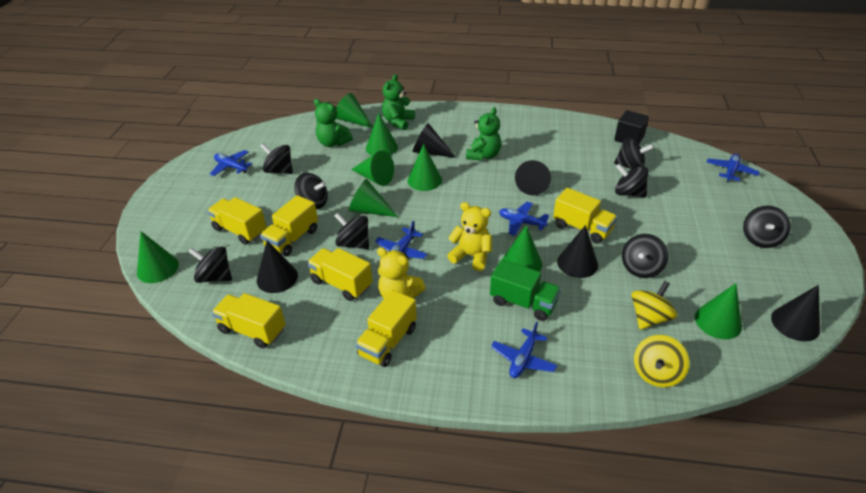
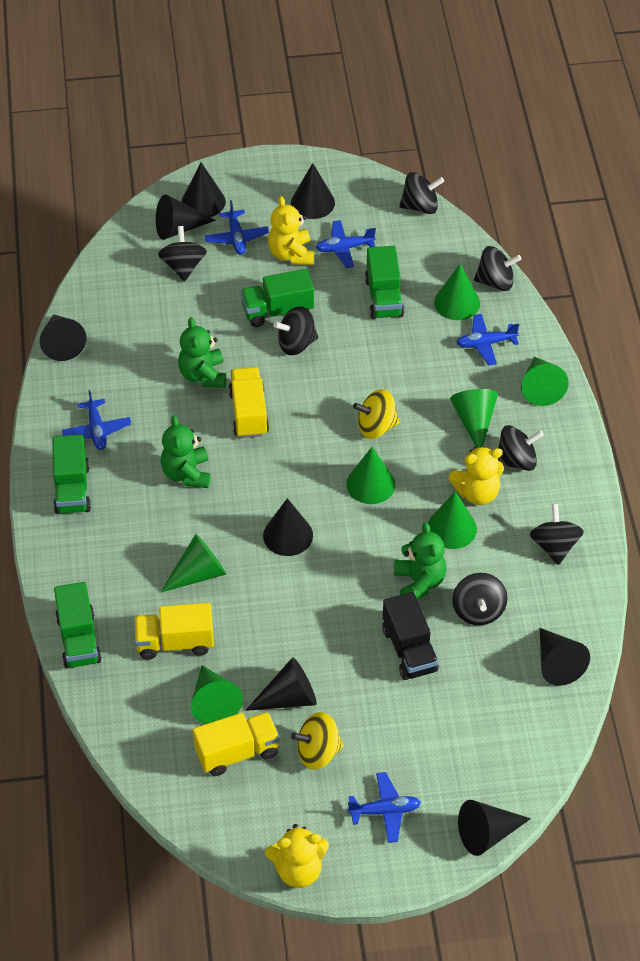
black cone: 5 -> 8
black cube: 1 -> 0
black spinning top: 8 -> 7
black truck: 0 -> 1
green cone: 8 -> 7
green truck: 1 -> 4
yellow teddy bear: 2 -> 3
yellow truck: 6 -> 3

